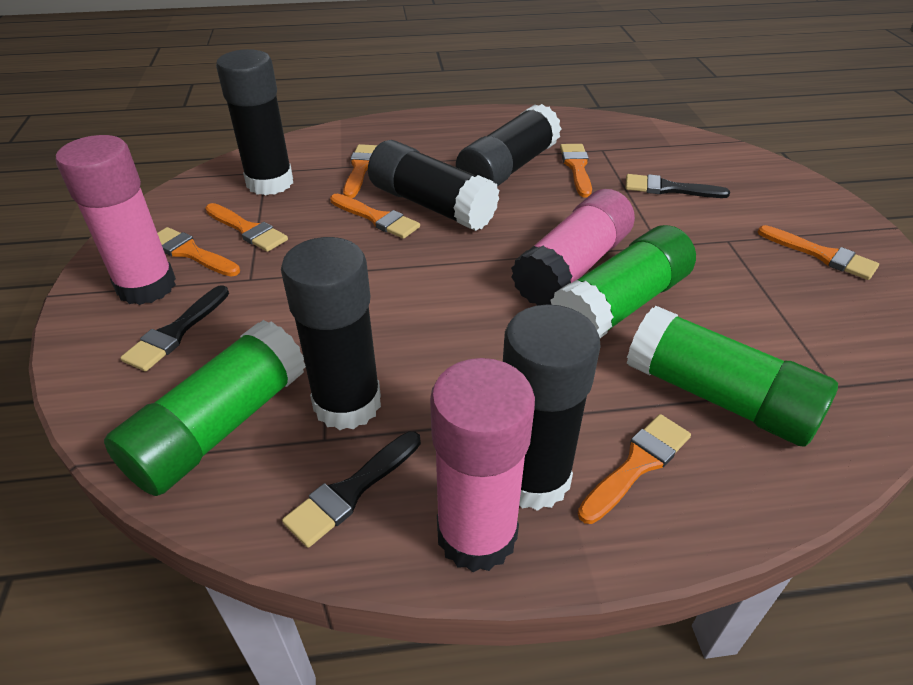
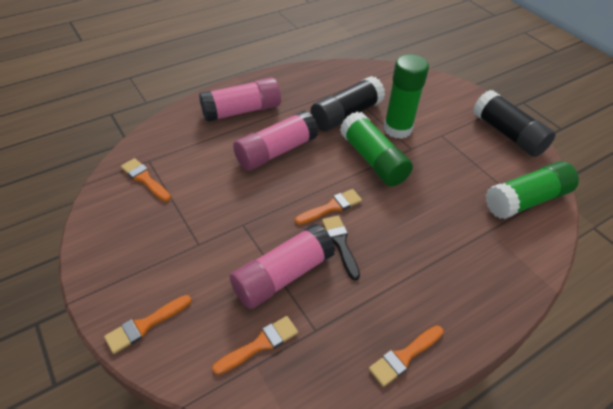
black brush: 3 -> 1
black glue stick: 5 -> 2
orange brush: 7 -> 5

